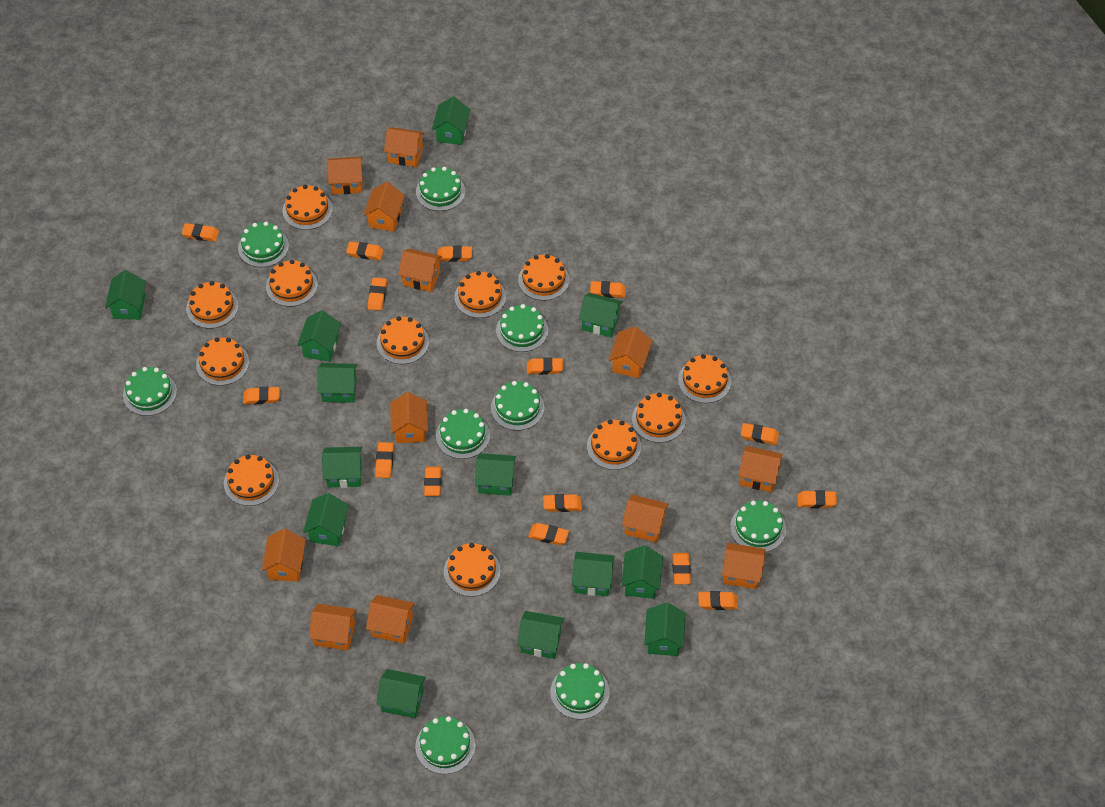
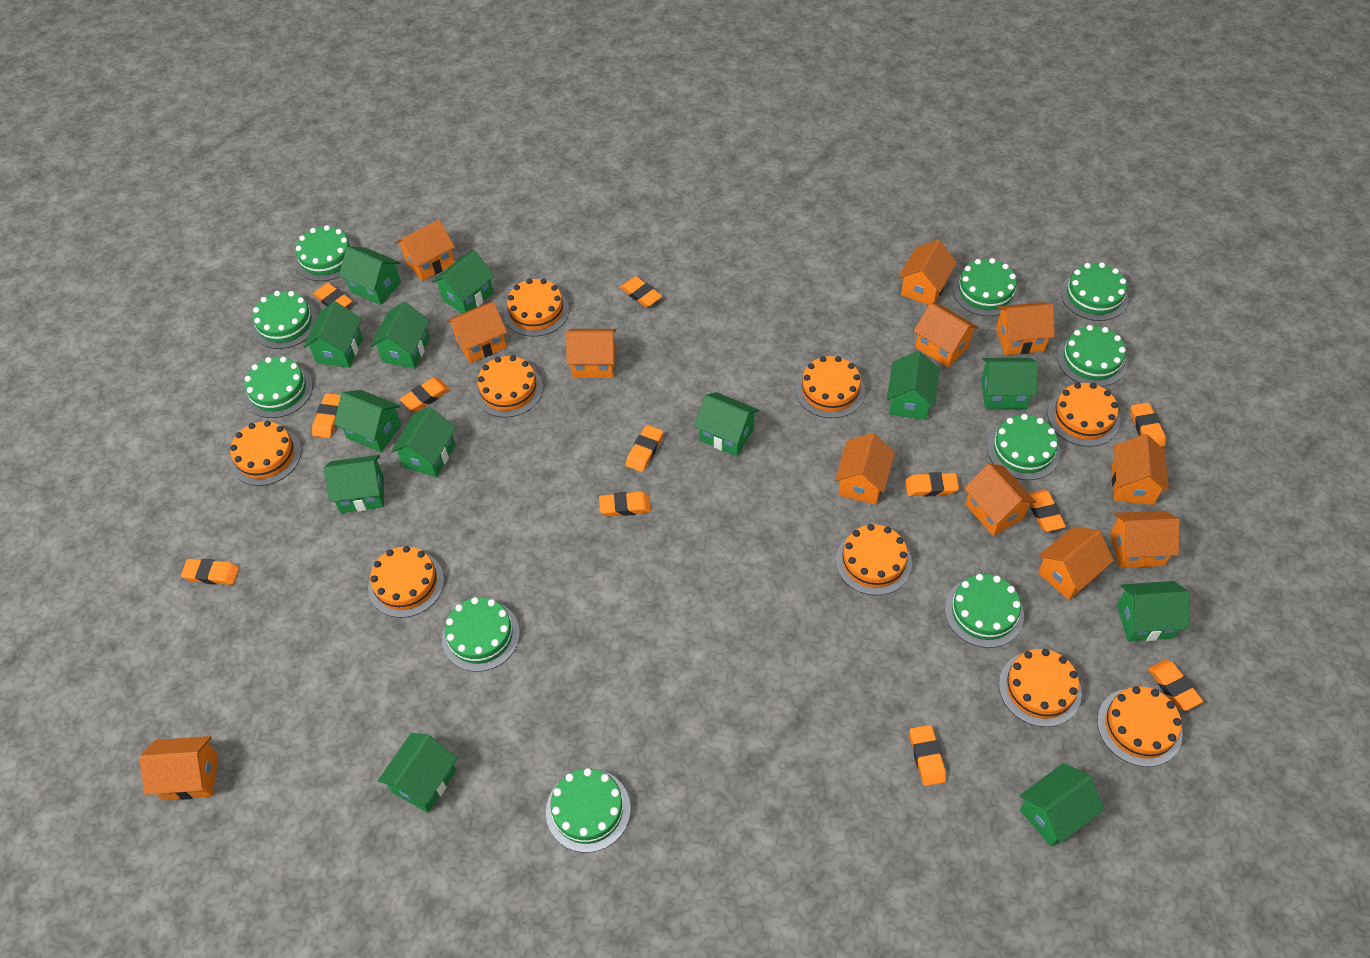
green cake: 9 -> 10
orange cake: 12 -> 9
orange eraser: 15 -> 12

